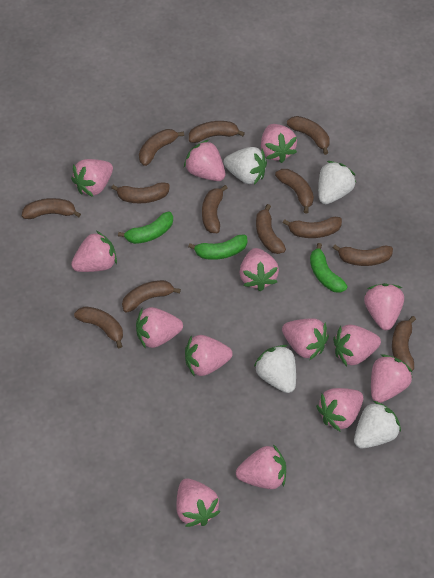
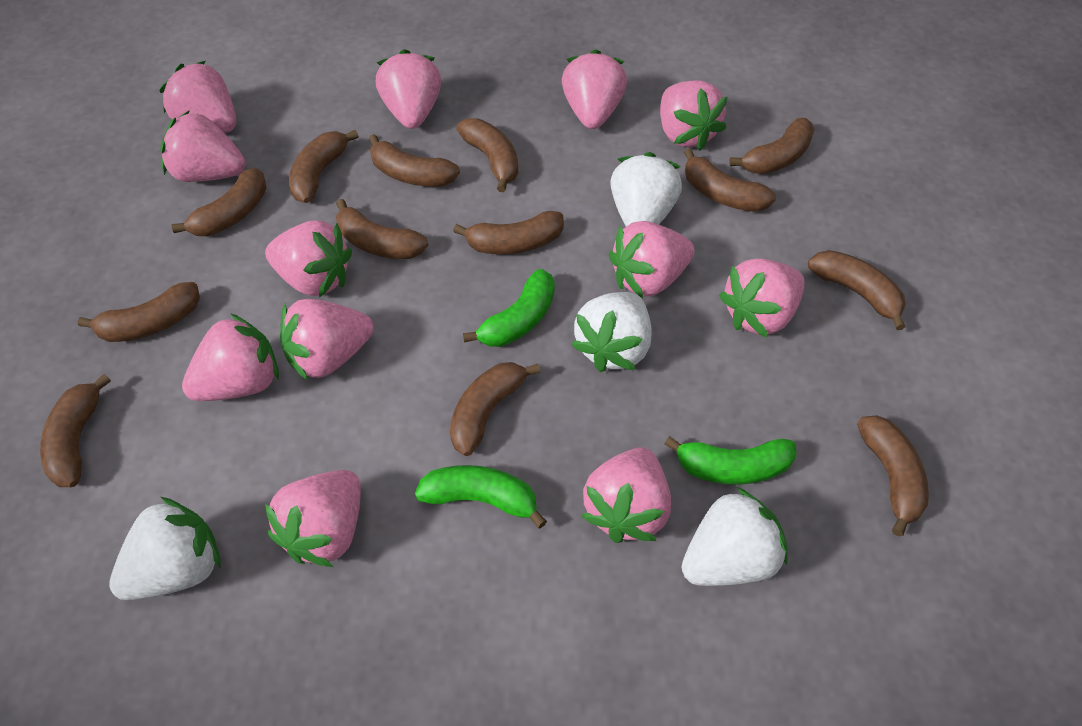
pink strawberry: 14 -> 12

